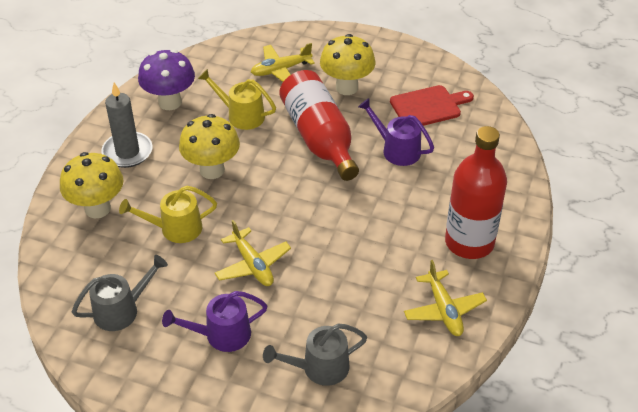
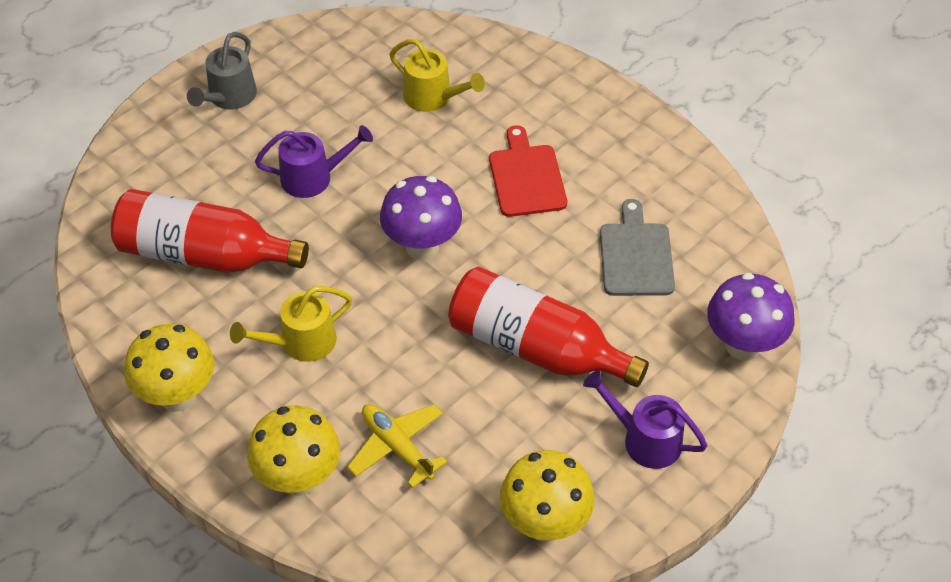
grey candle: 1 -> 0
grey cutting board: 0 -> 1
grey watering can: 2 -> 1
purple mushroom: 1 -> 2
yellow plane: 3 -> 1

